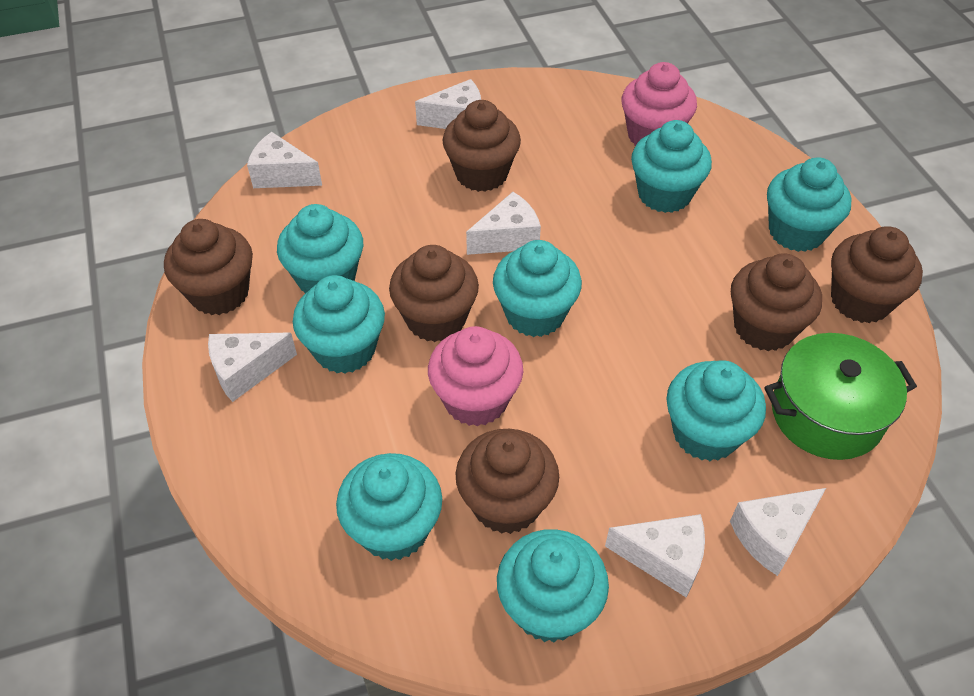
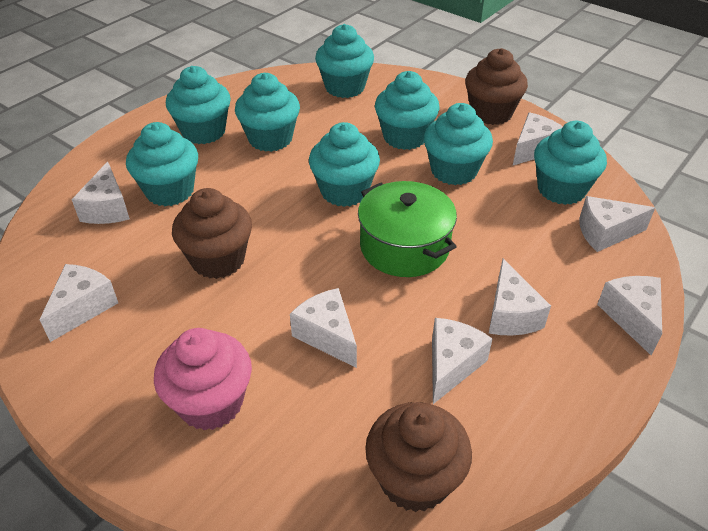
brown cupcake: 6 -> 3
pink cupcake: 2 -> 1
white cheese: 6 -> 8

